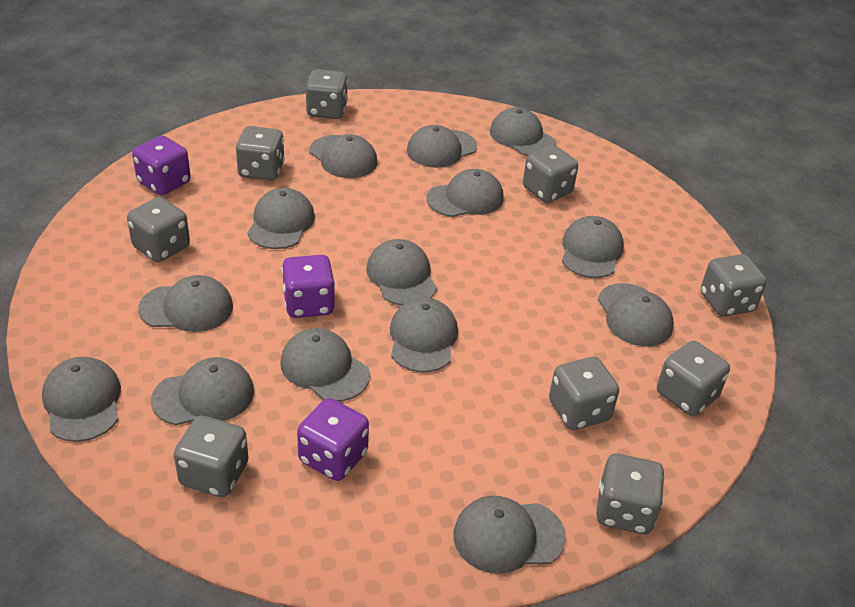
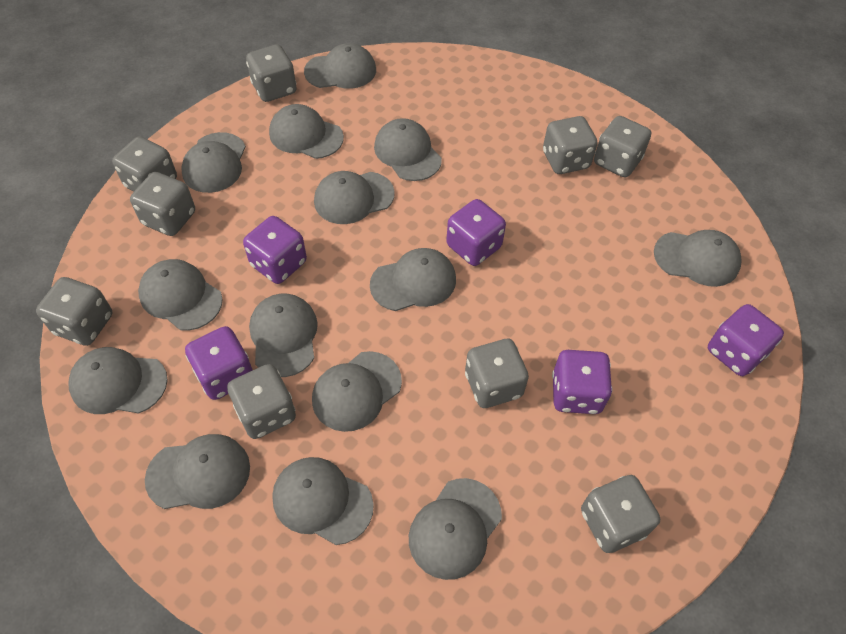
purple dice: 3 -> 5

